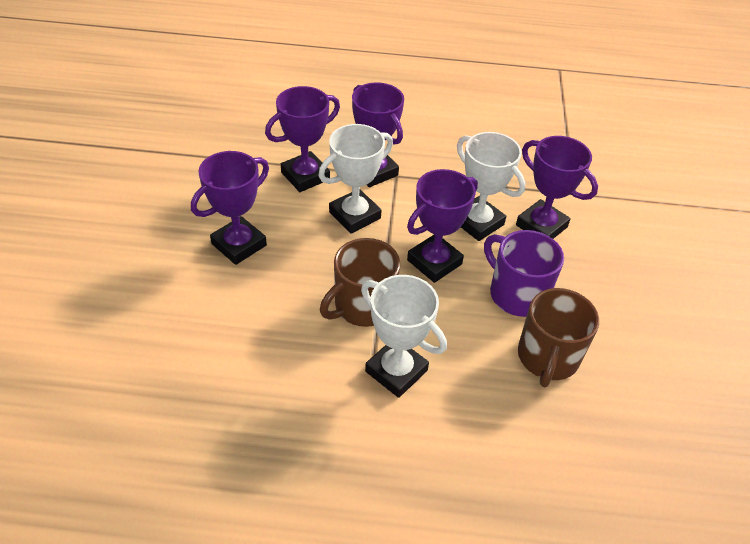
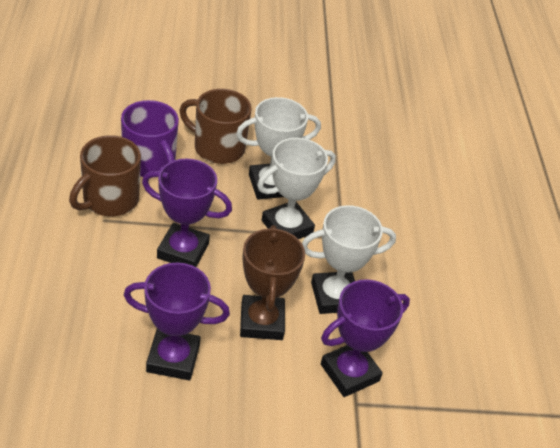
brown trophy: 0 -> 1
purple trophy: 5 -> 3

